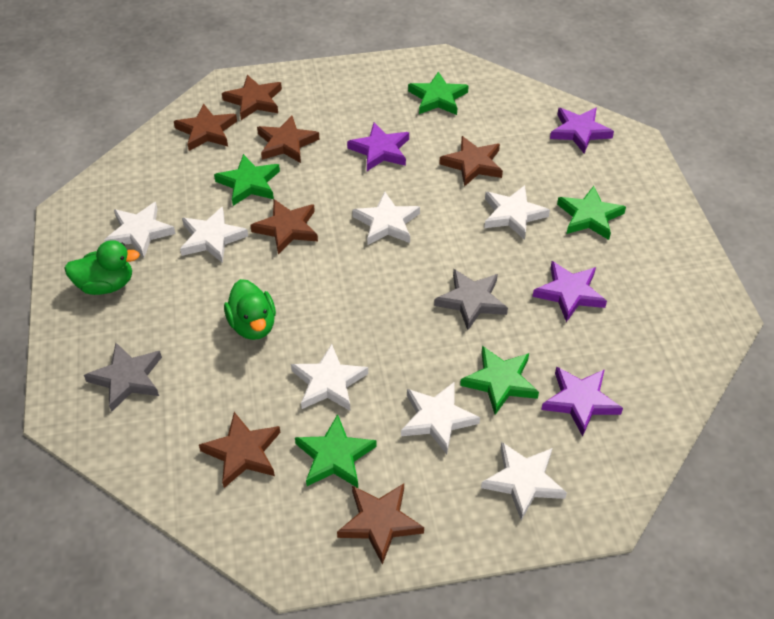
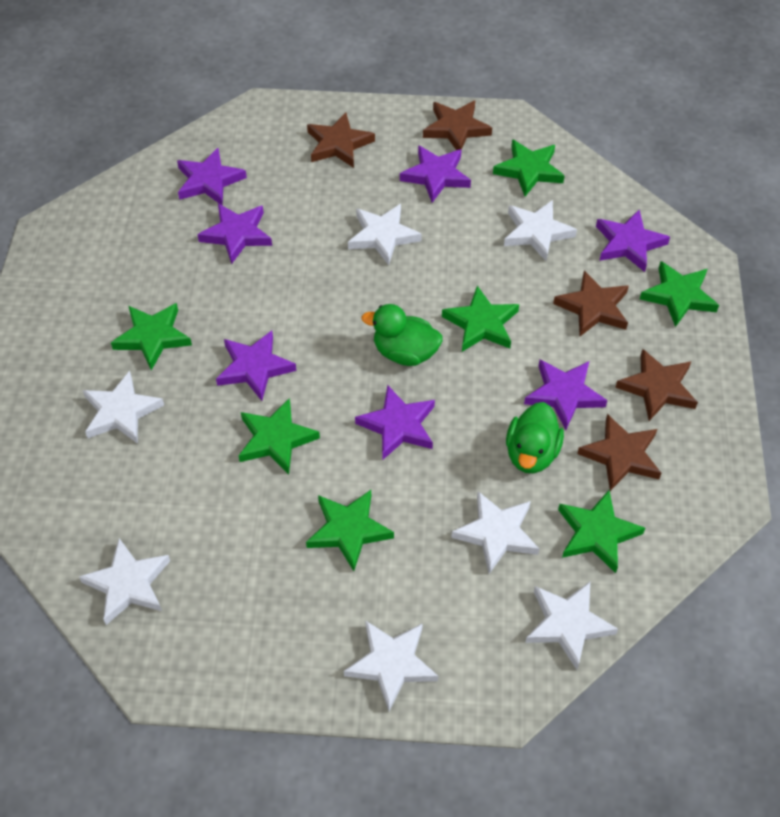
brown star: 7 -> 5
green star: 5 -> 7
grey star: 2 -> 0
purple star: 4 -> 7

